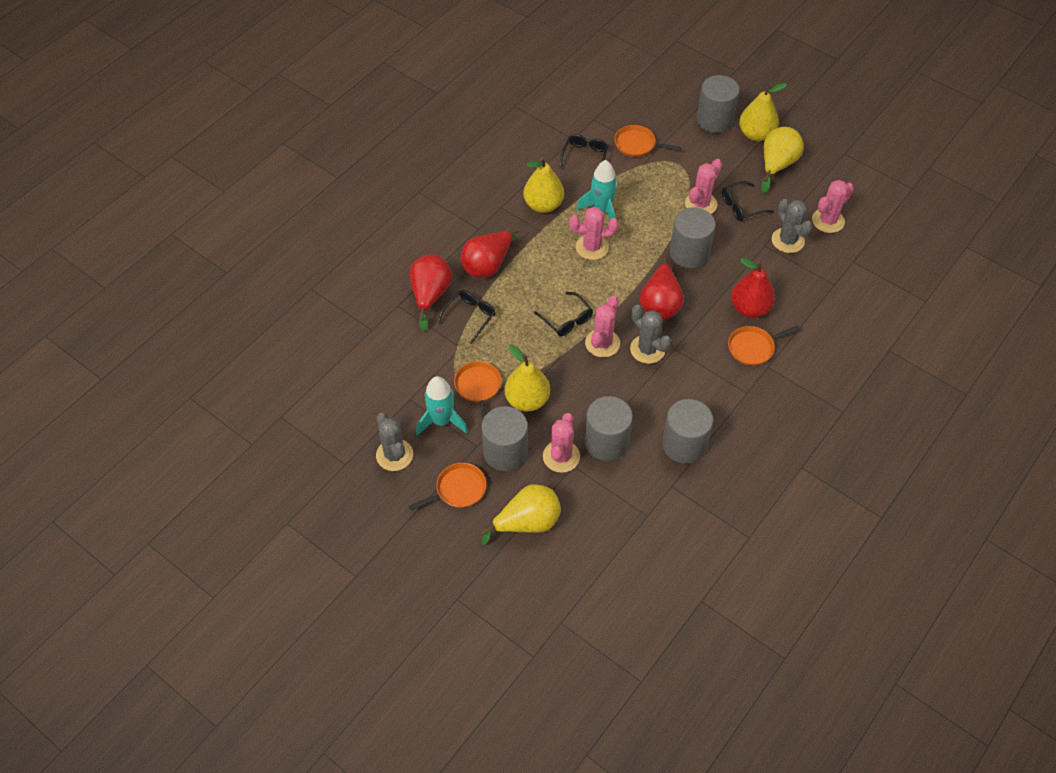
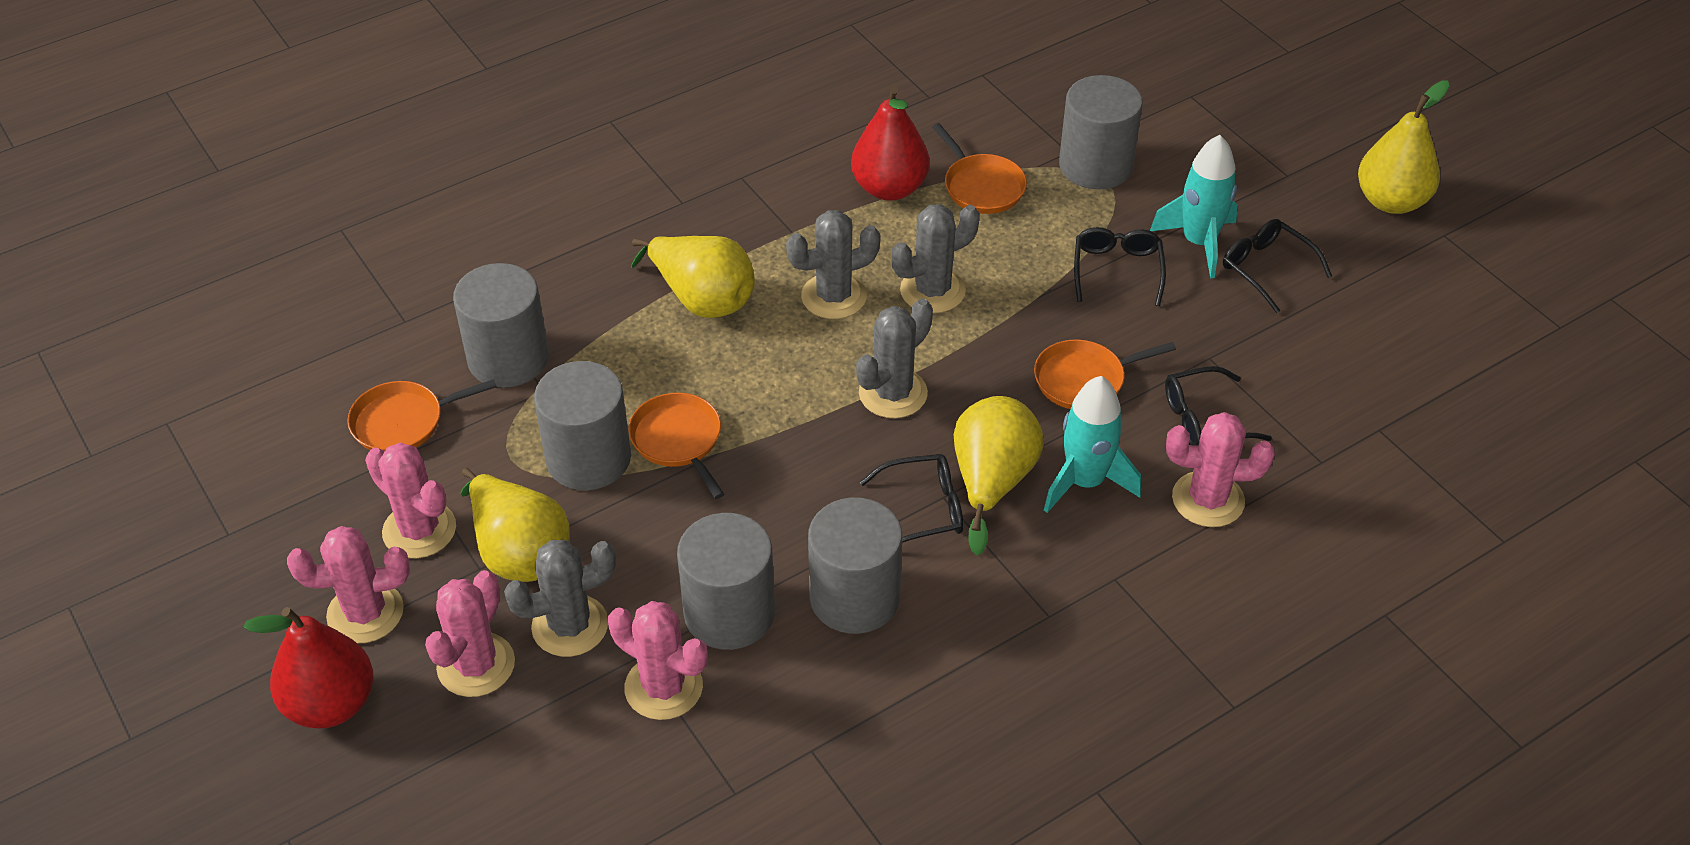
grey cactus: 3 -> 4
red pear: 4 -> 2
yellow pear: 5 -> 4

